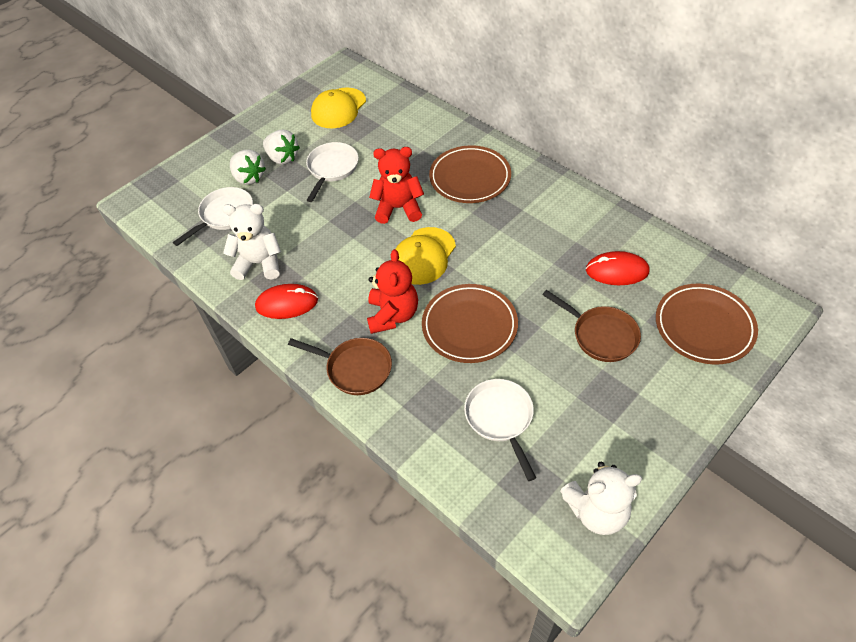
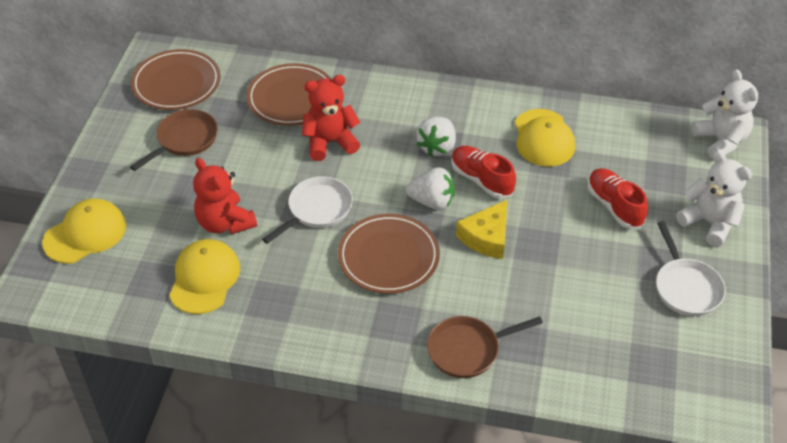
red mouse: 2 -> 0
red shoe: 0 -> 2
white pan: 3 -> 2
yellow cap: 2 -> 3
yellow cheese: 0 -> 1

